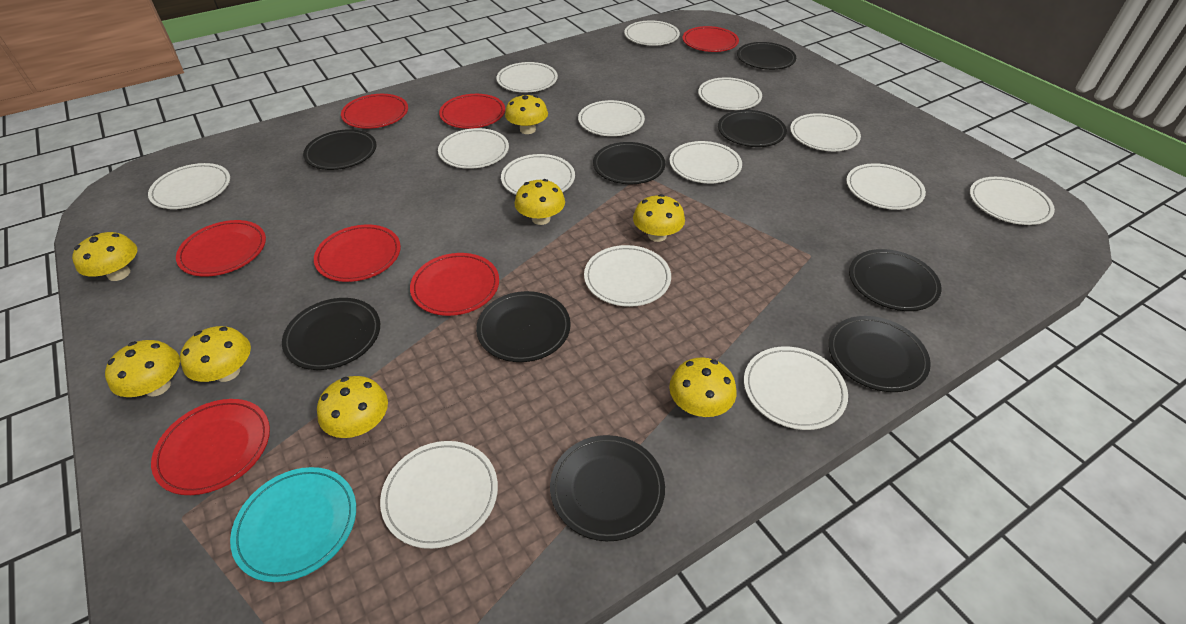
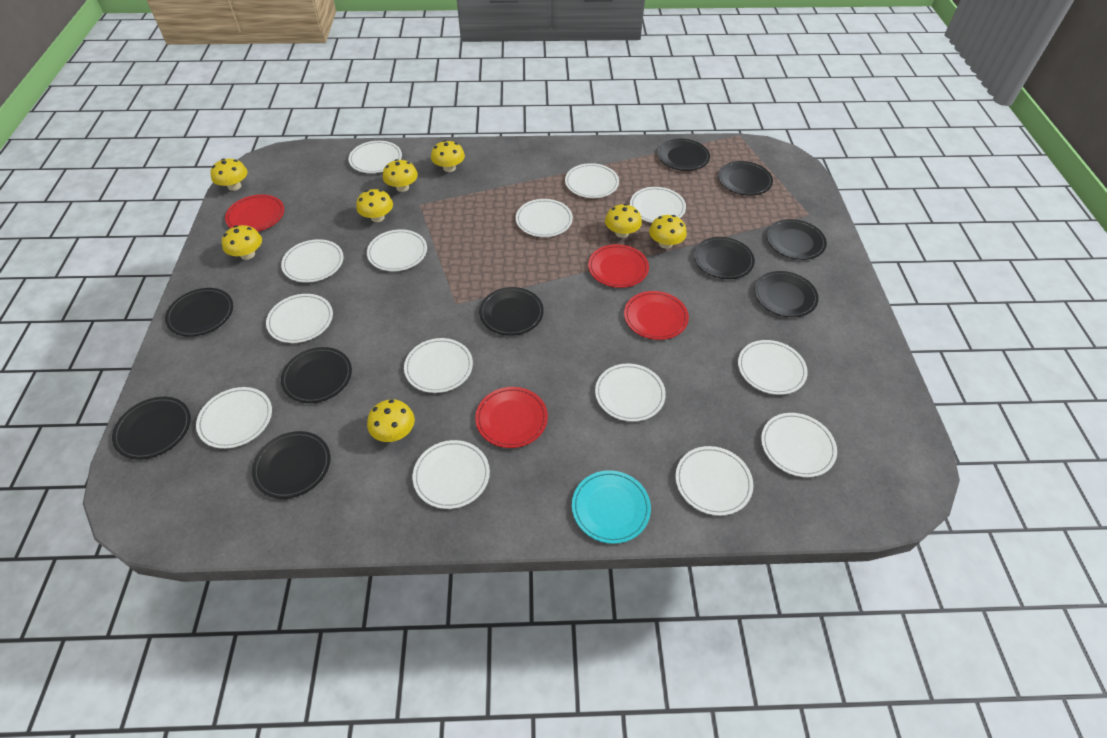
black plate: 9 -> 10
red plate: 7 -> 4

